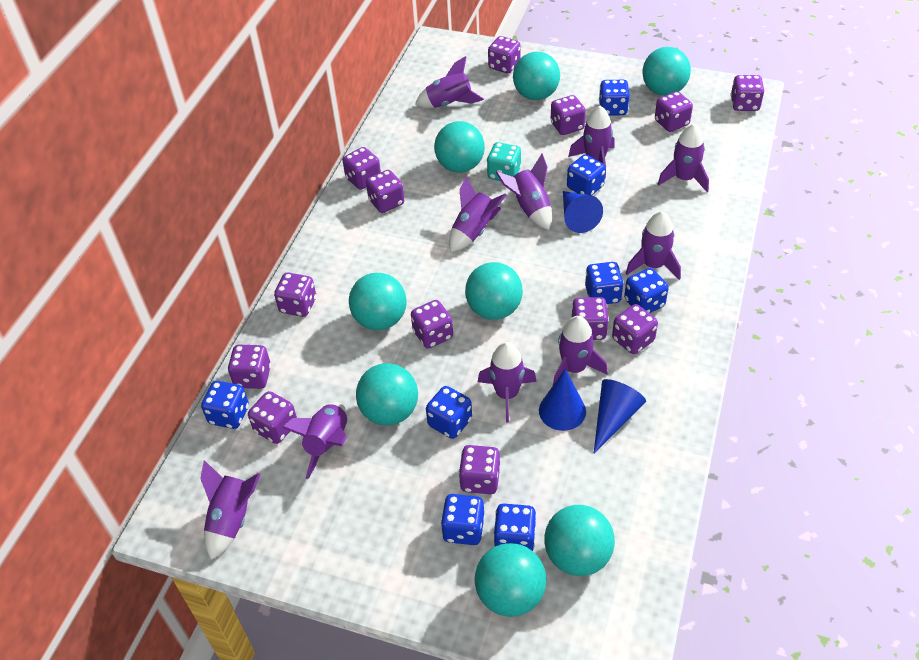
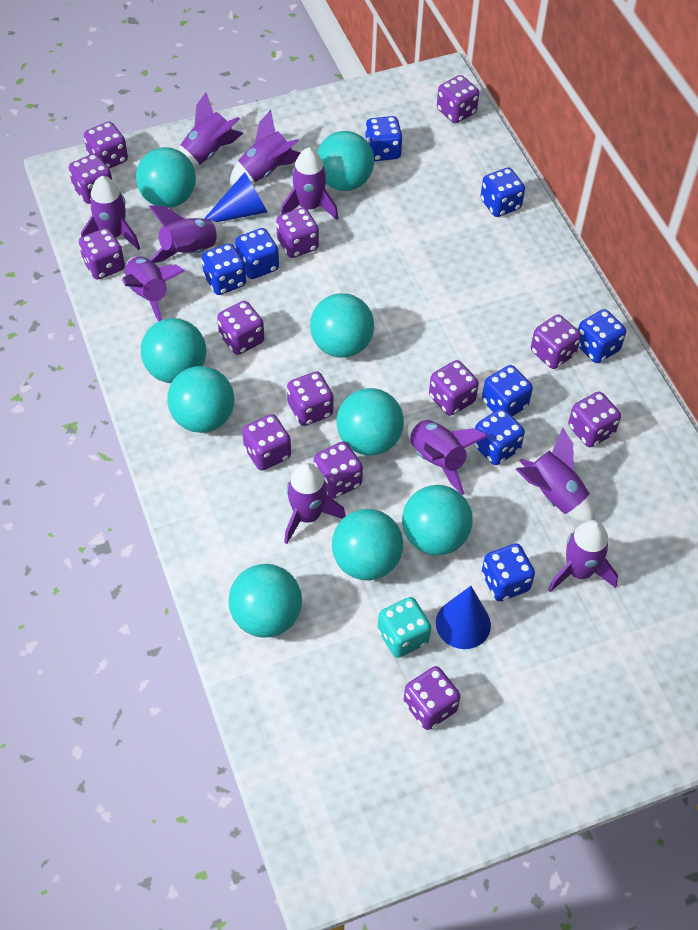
blue cone: 3 -> 2
turquoise ball: 8 -> 9

